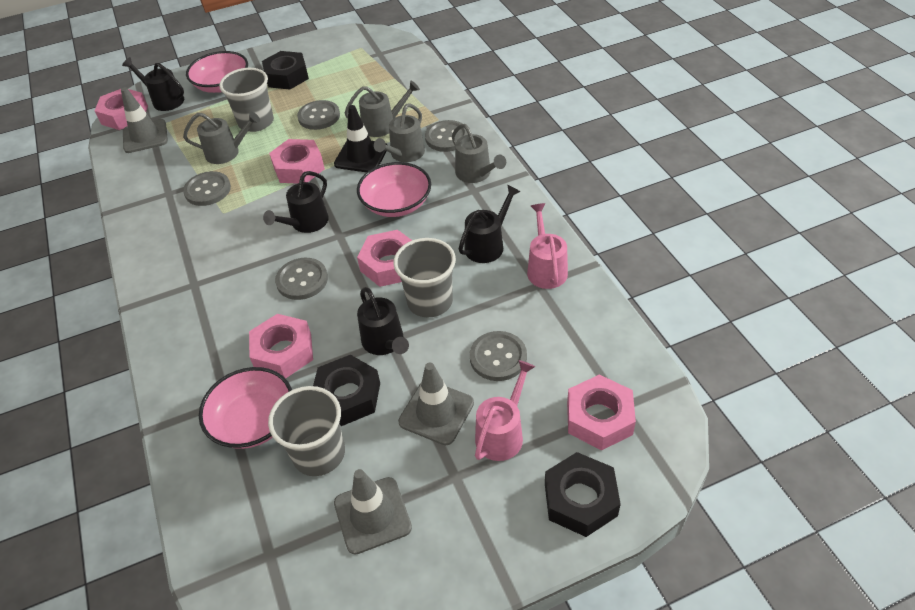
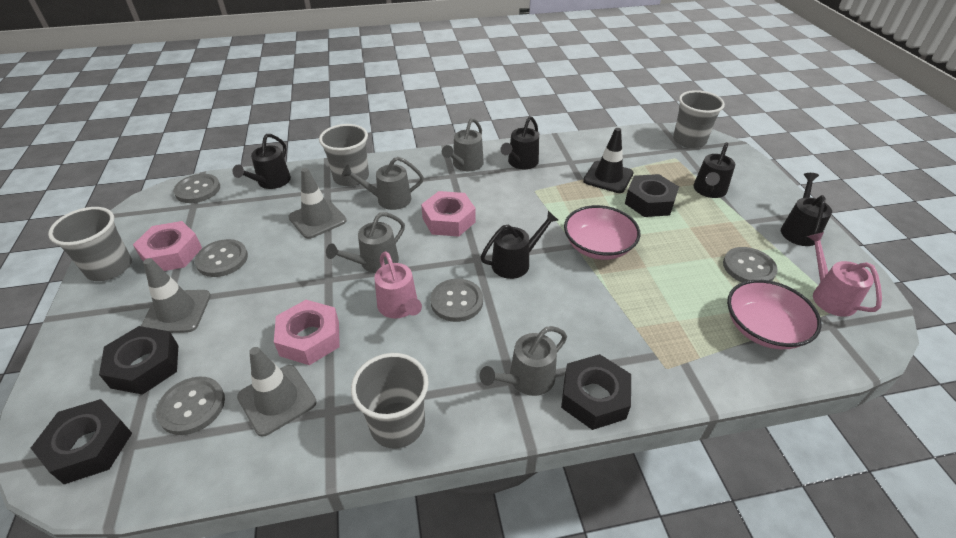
black nut: 3 -> 4
black watering can: 4 -> 5
grey cup: 3 -> 4
pink bowl: 3 -> 2
pink nut: 5 -> 3

